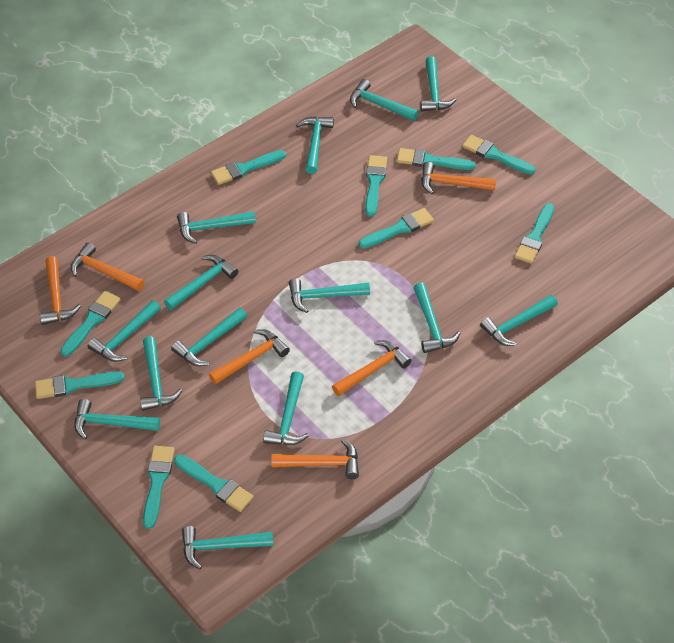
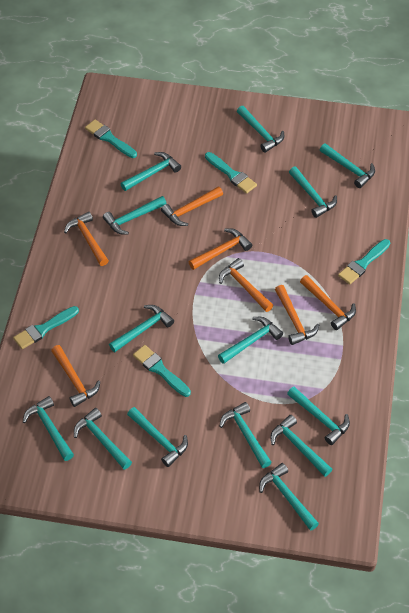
orange hammer: 6 -> 7
turquoise brush: 10 -> 5

